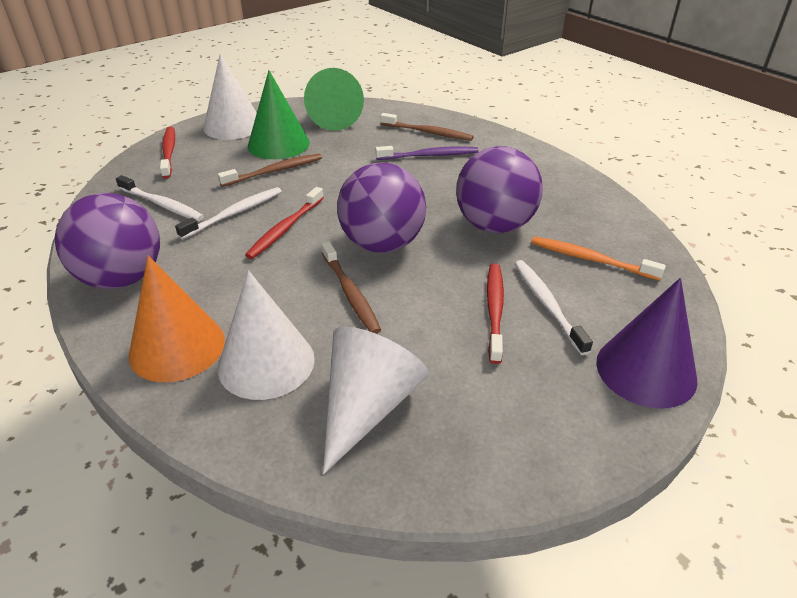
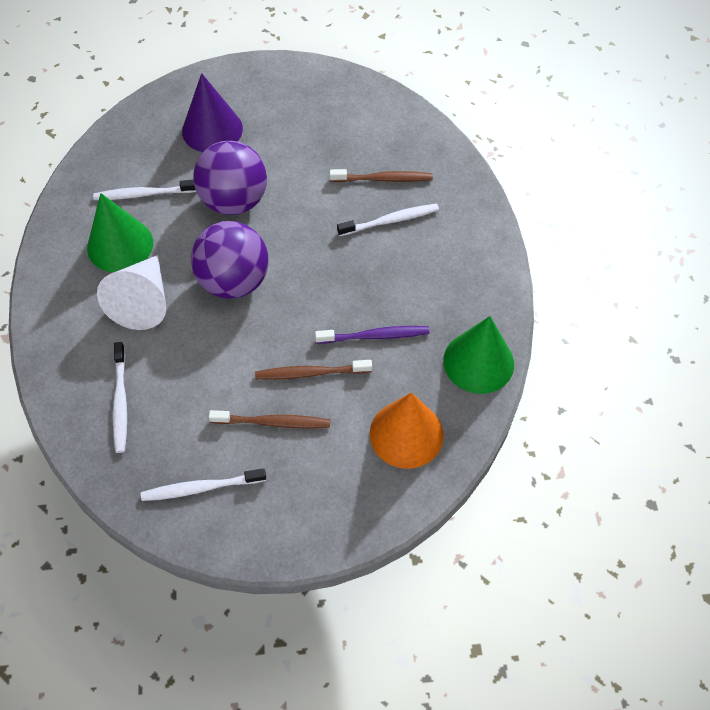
orange toothbrush: 1 -> 0
purple ball: 3 -> 2
red toothbrush: 3 -> 0
white cone: 3 -> 1
white toothbrush: 3 -> 4

